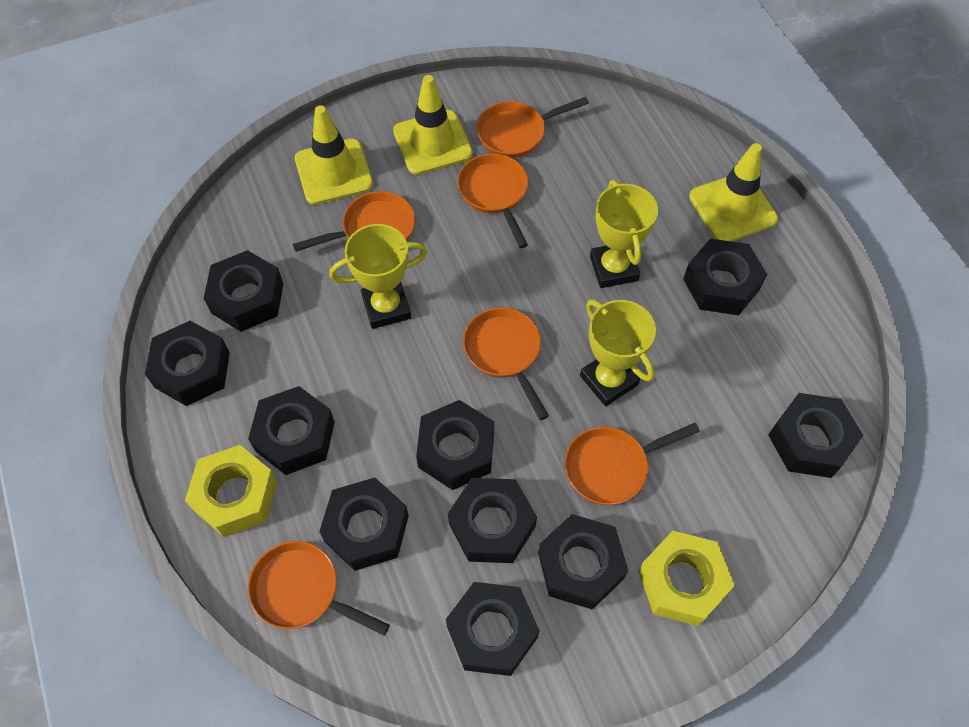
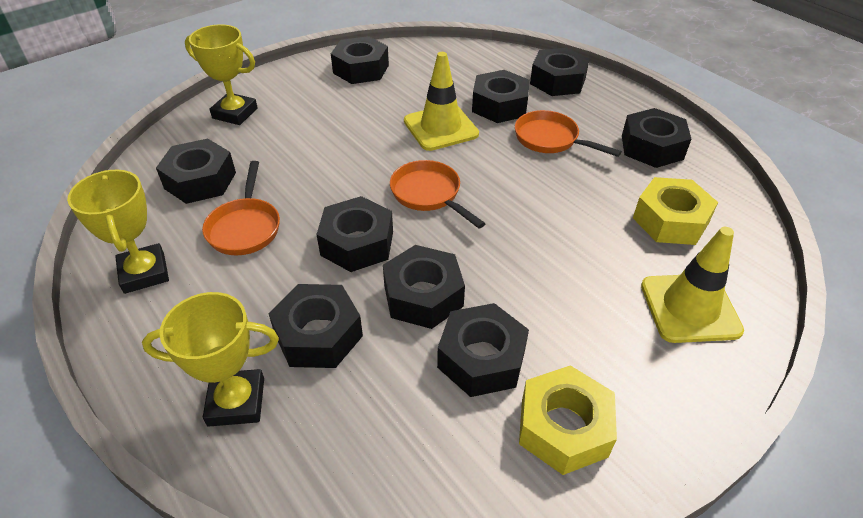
black nut: 10 -> 9
orange pan: 6 -> 3
yellow traffic cone: 3 -> 2

